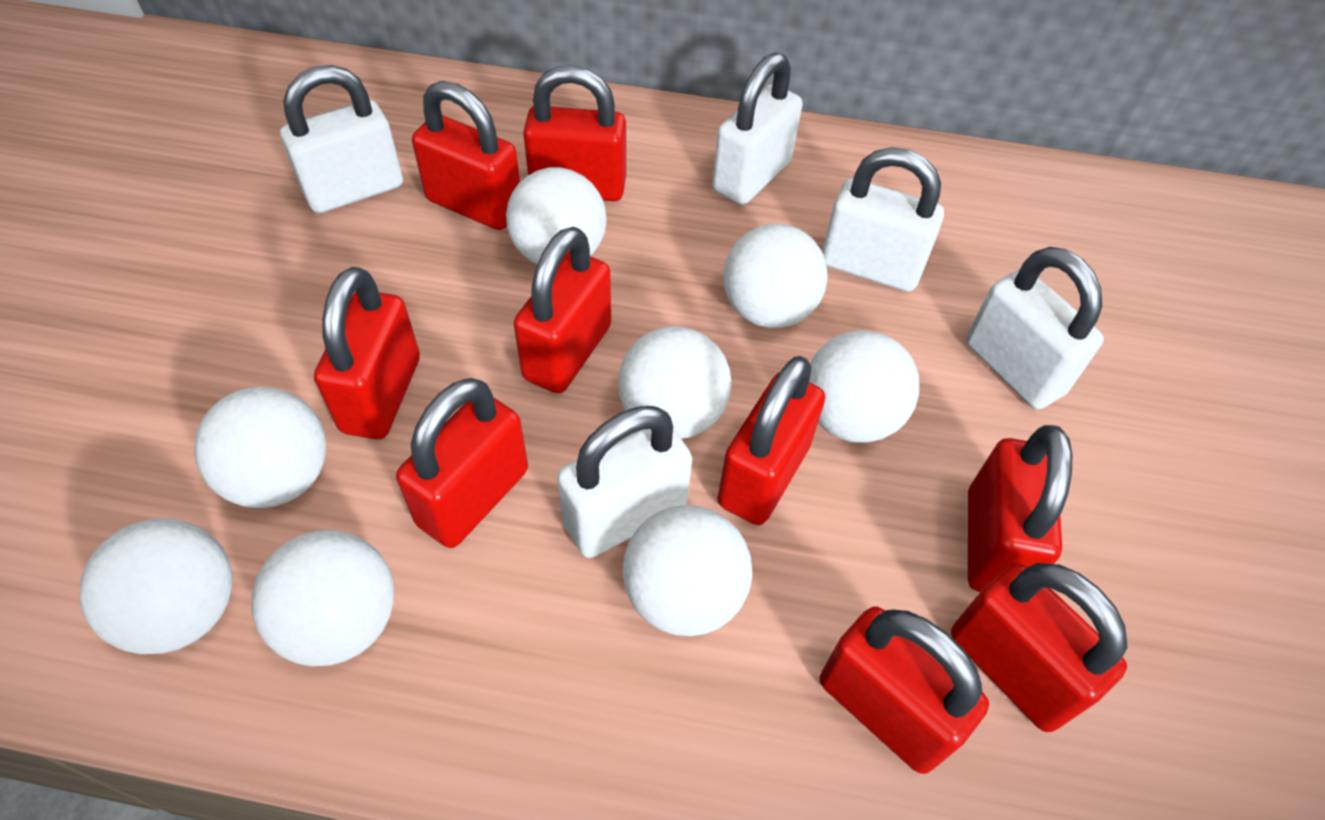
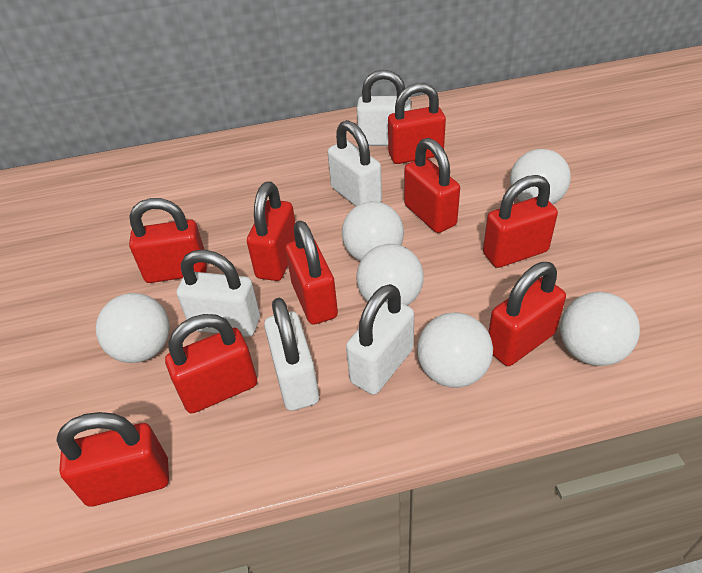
white ball: 8 -> 6

